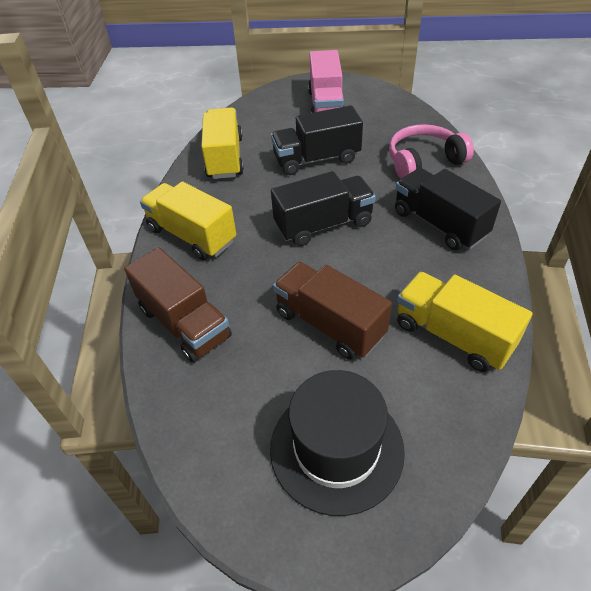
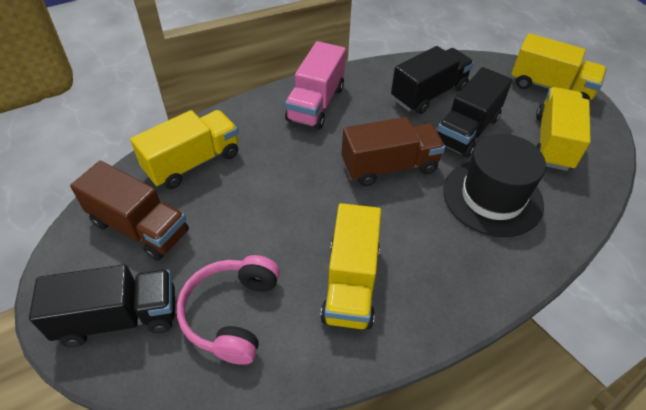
yellow truck: 3 -> 4

